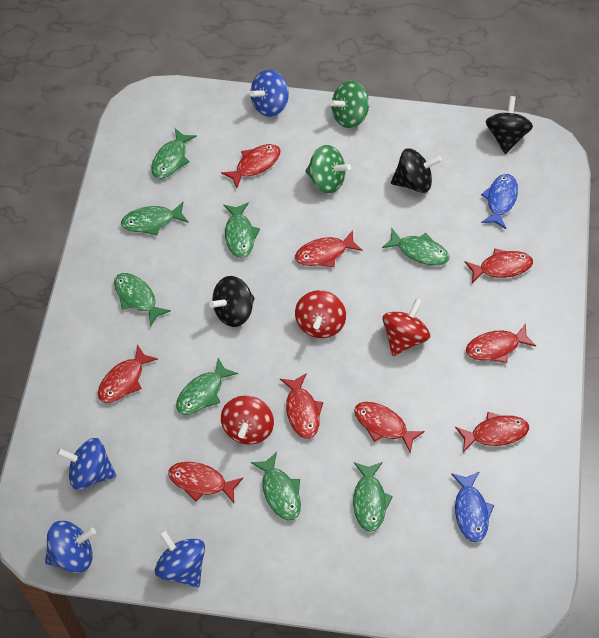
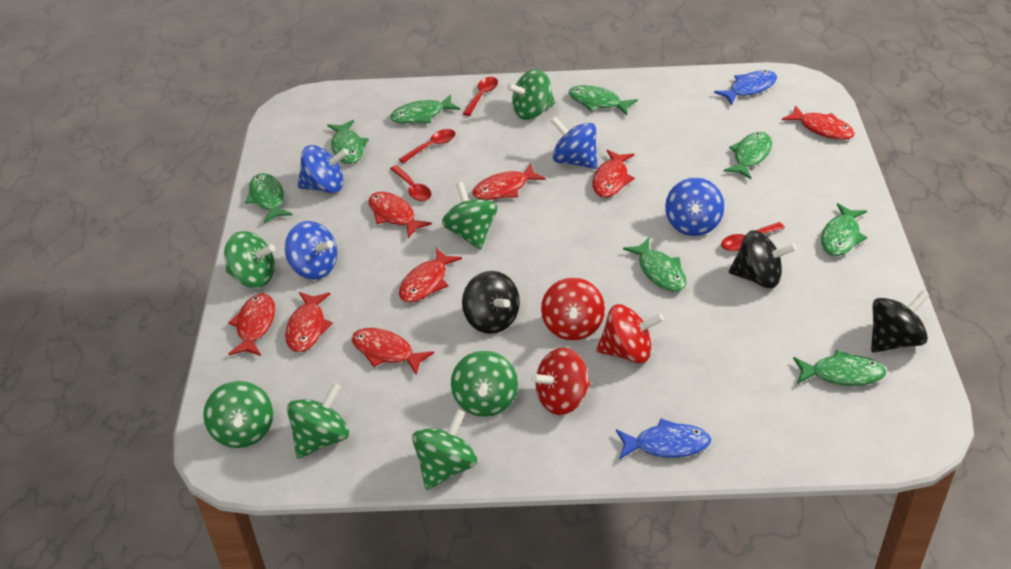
green spinning top: 2 -> 7
red fish: 9 -> 8
red spoon: 0 -> 4

